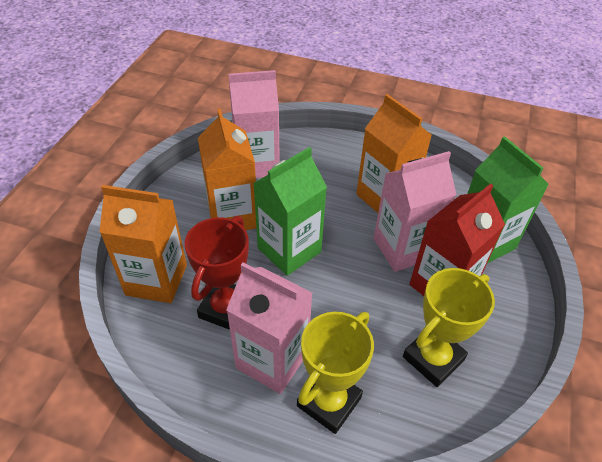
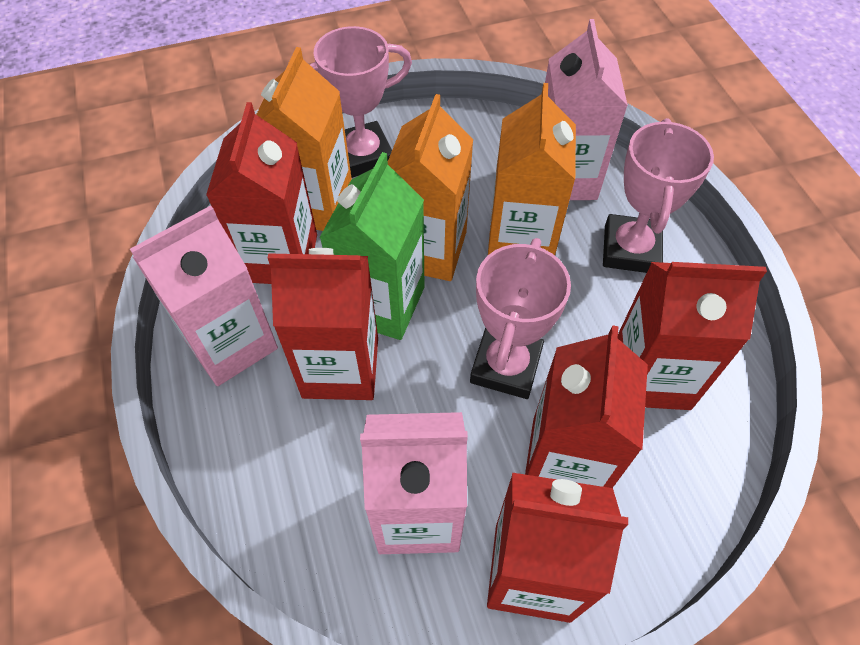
green carton: 2 -> 1
pink trophy: 0 -> 3
red carton: 1 -> 5
red trophy: 1 -> 0
yellow trophy: 2 -> 0

